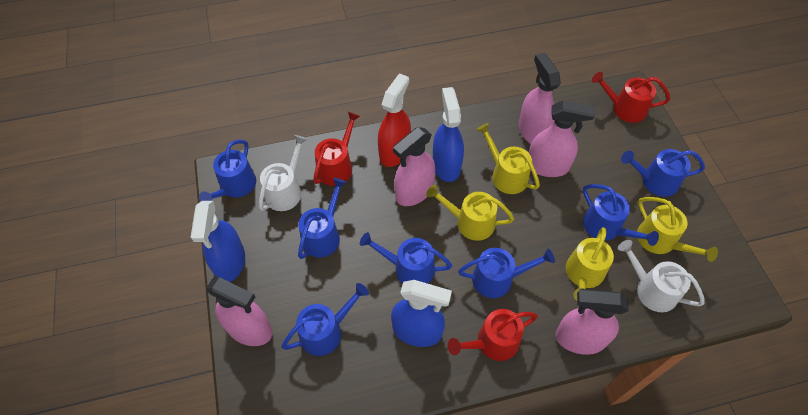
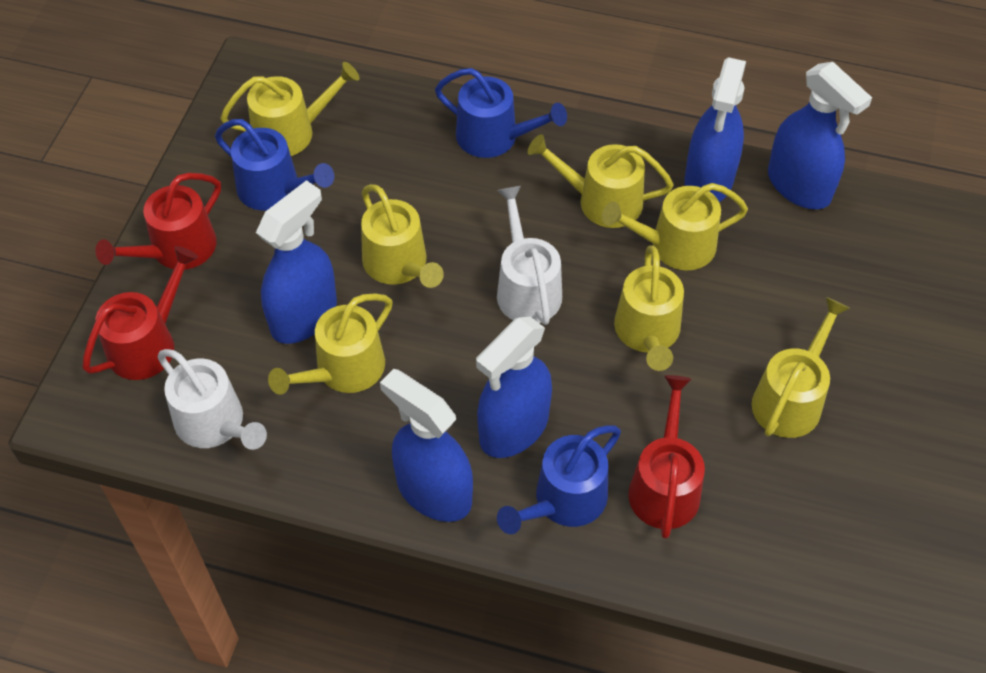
blue spray bottle: 3 -> 5
blue watering can: 7 -> 3
pink spray bottle: 5 -> 0
red spray bottle: 1 -> 0
yellow watering can: 4 -> 7

